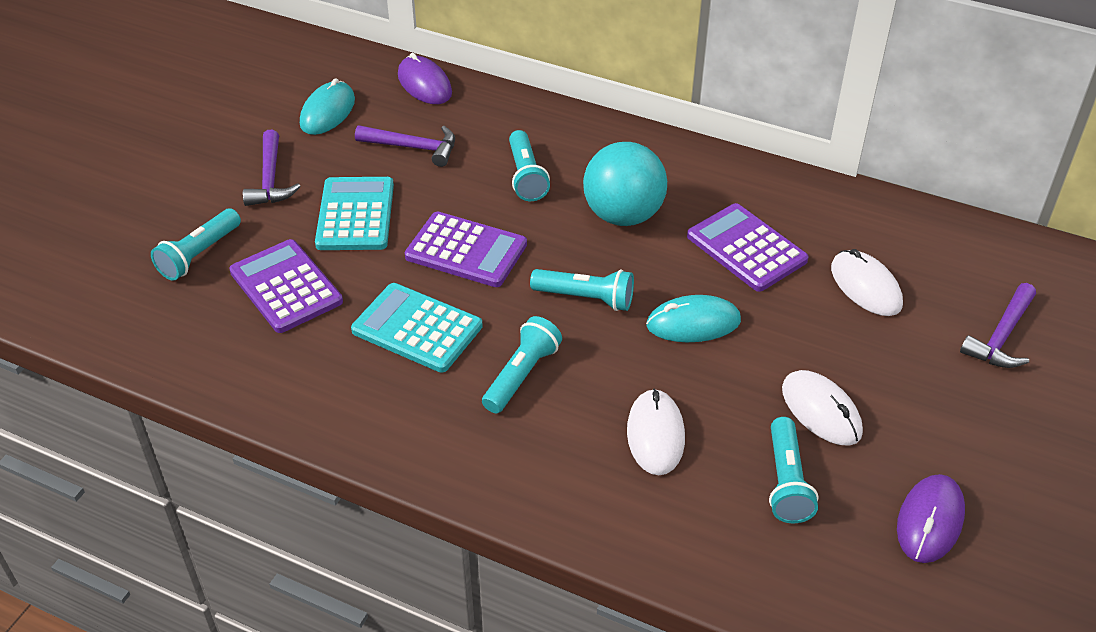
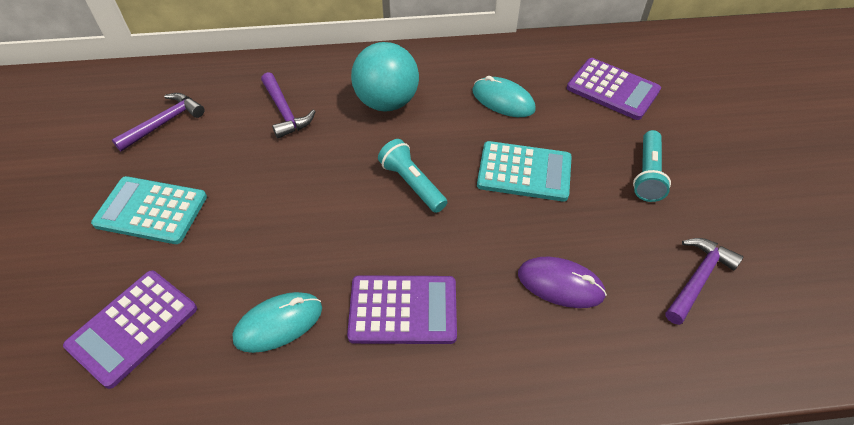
purple mouse: 2 -> 1
turquoise flashlight: 5 -> 2
white mouse: 3 -> 0

